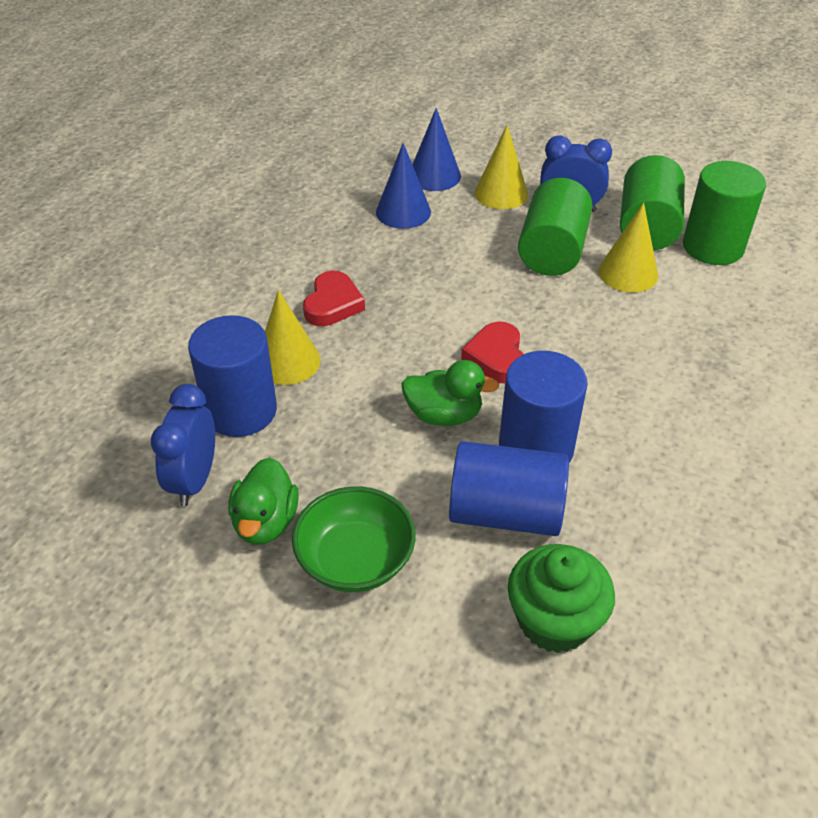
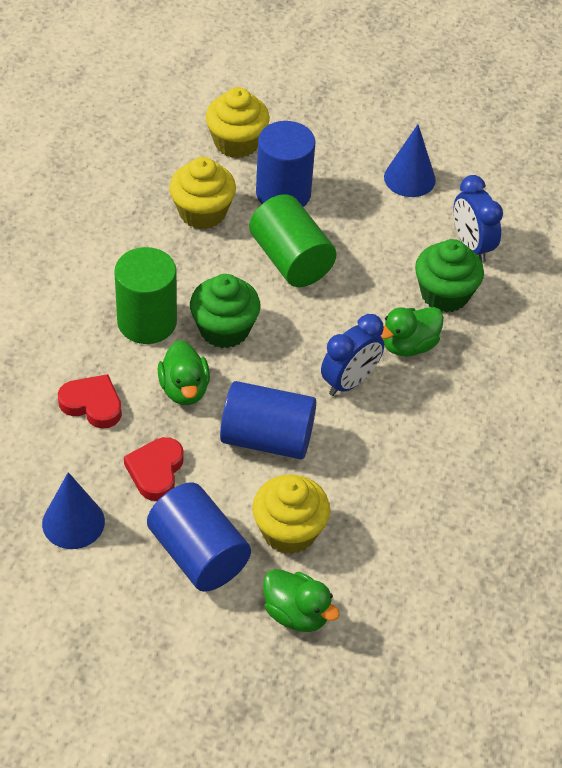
green bowl: 1 -> 0
green cupcake: 1 -> 2
green cylinder: 3 -> 2
green duck: 2 -> 3
yellow cone: 3 -> 0
yellow cupcake: 0 -> 3

